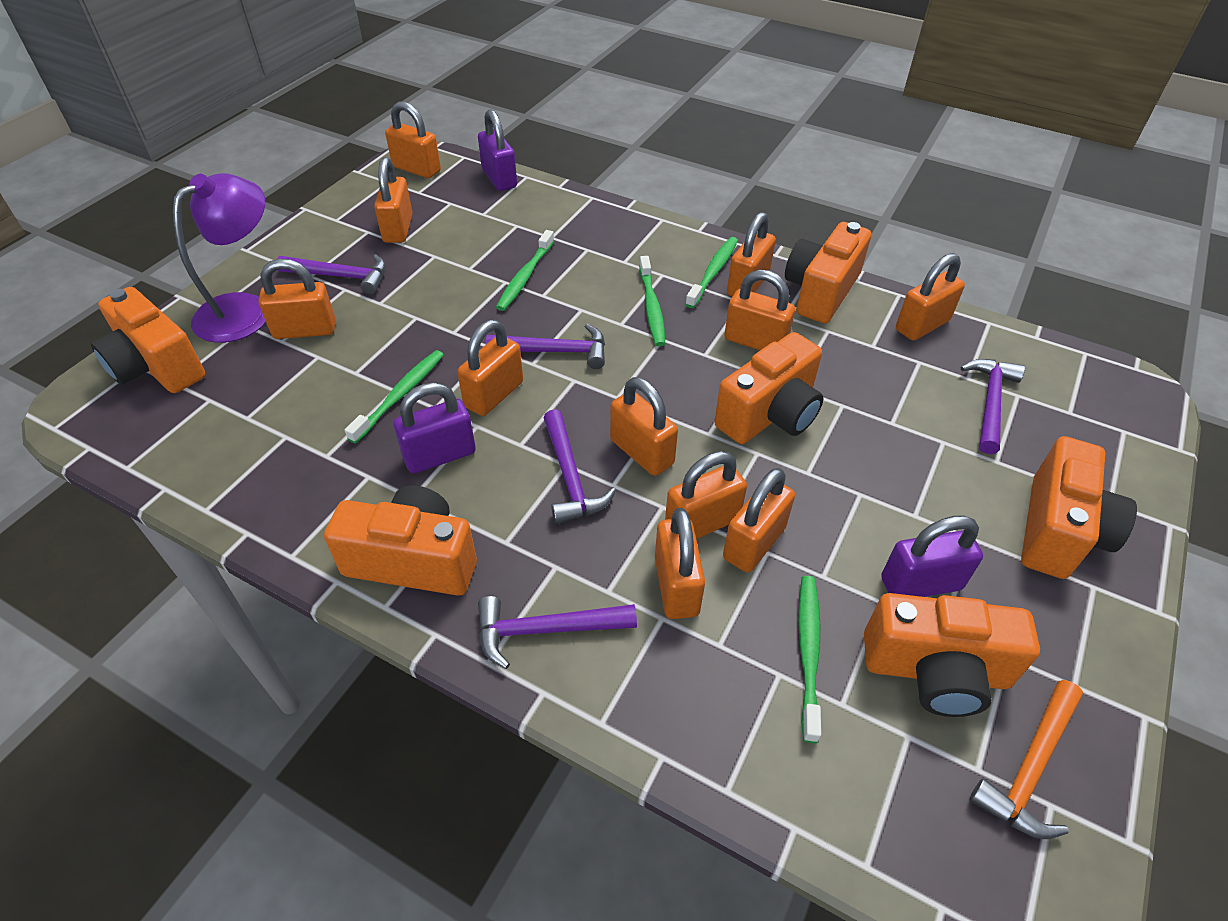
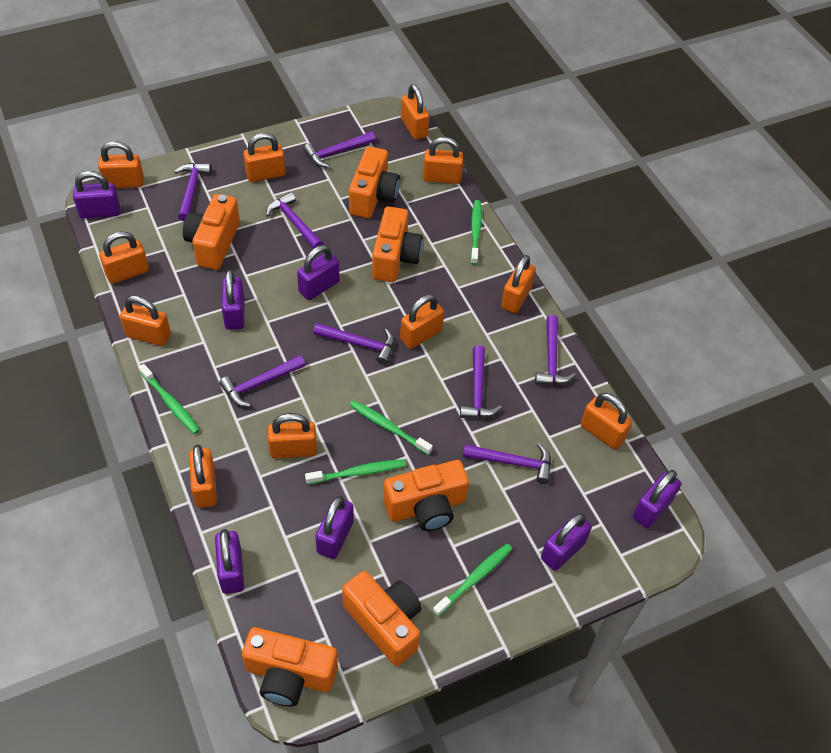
orange hammer: 1 -> 0
purple hammer: 5 -> 8
purple lamp: 1 -> 0
purple padlock: 3 -> 7

